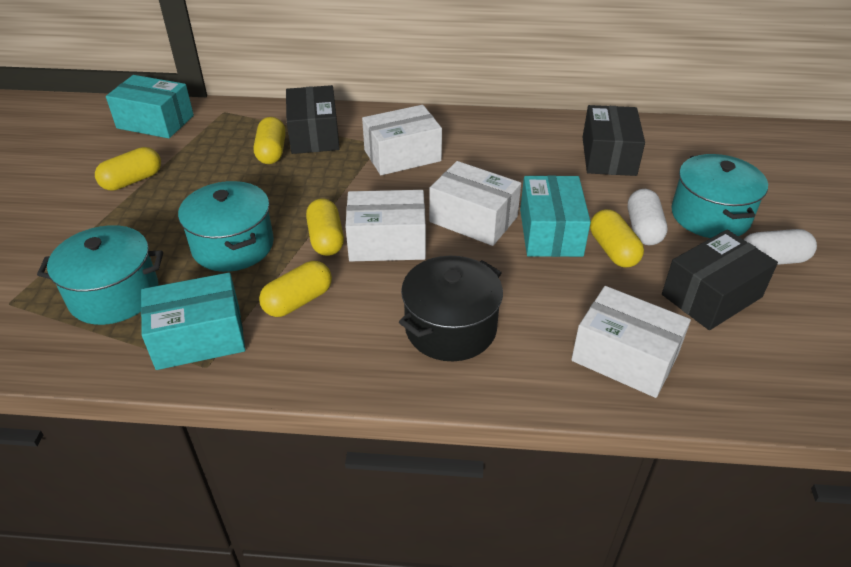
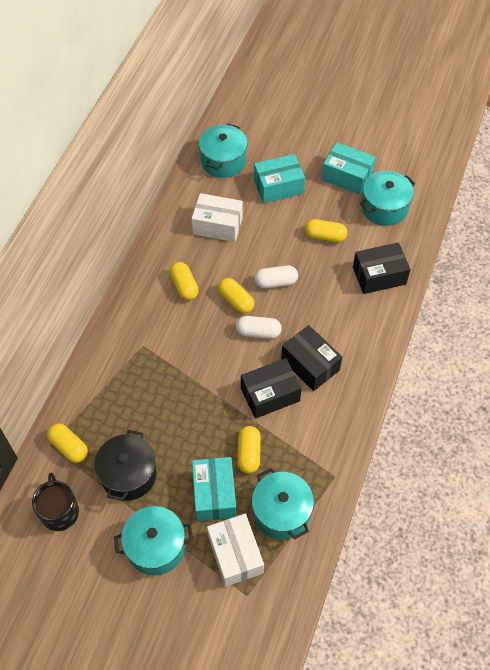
black mug: 0 -> 1
turquoise pot: 3 -> 4
white box: 4 -> 2

